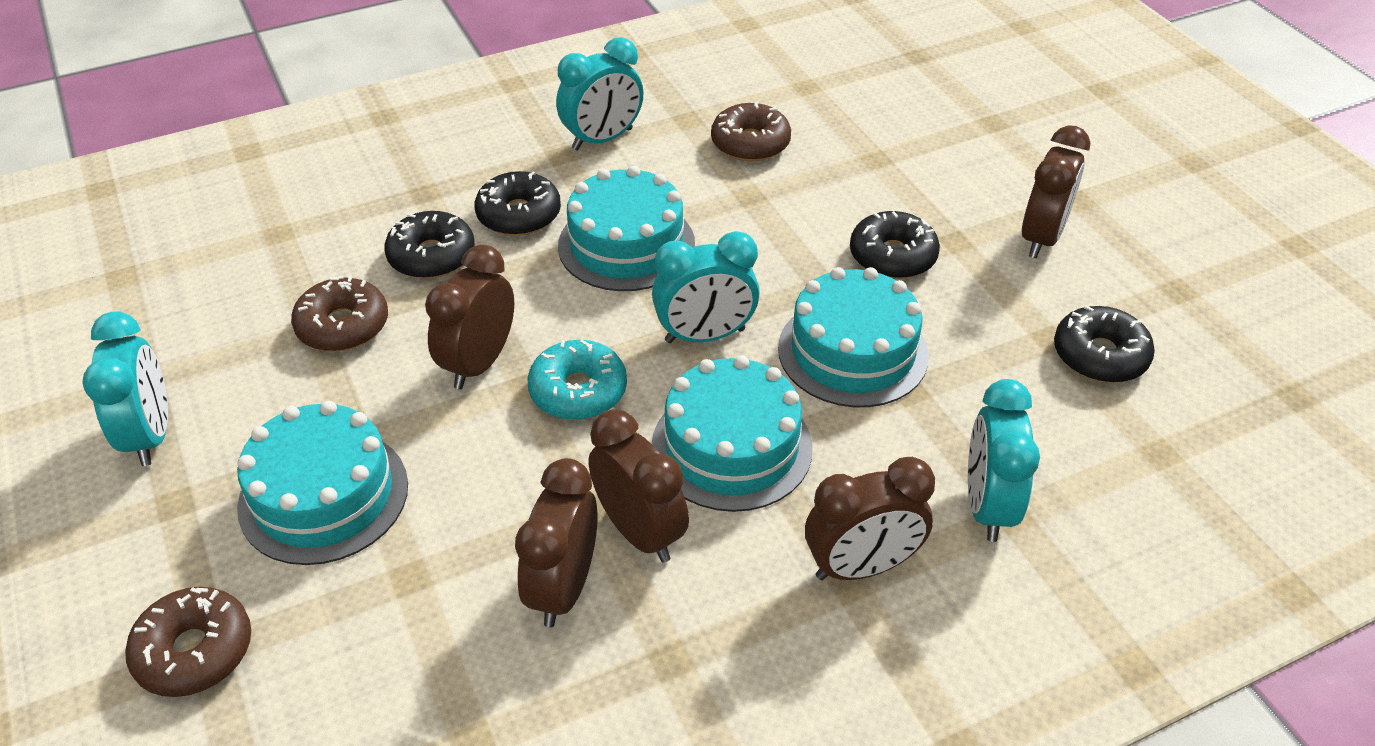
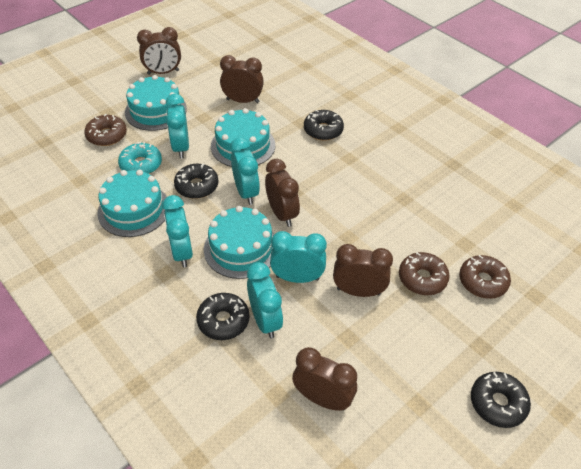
turquoise clock: 4 -> 5

